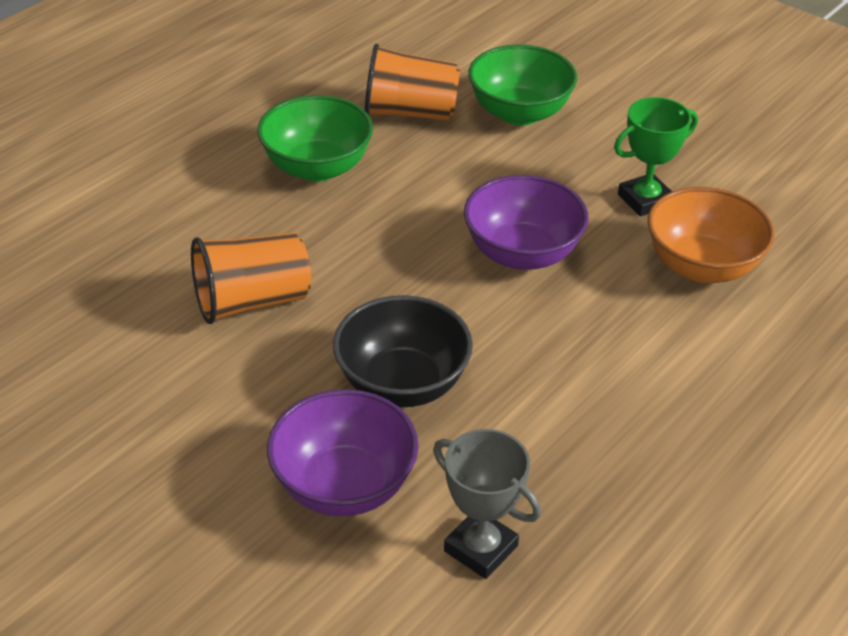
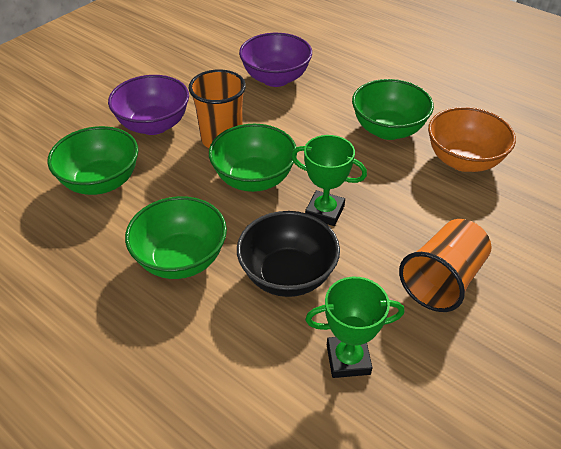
green bowl: 2 -> 4
green trophy: 1 -> 2
grey trophy: 1 -> 0

